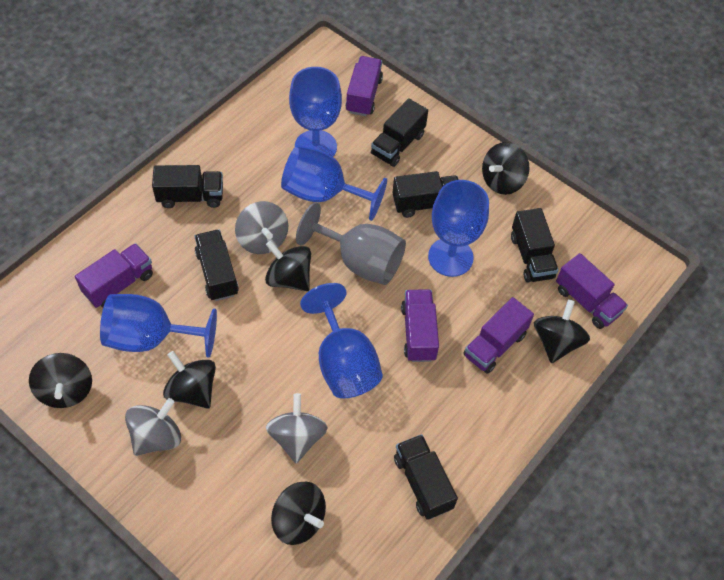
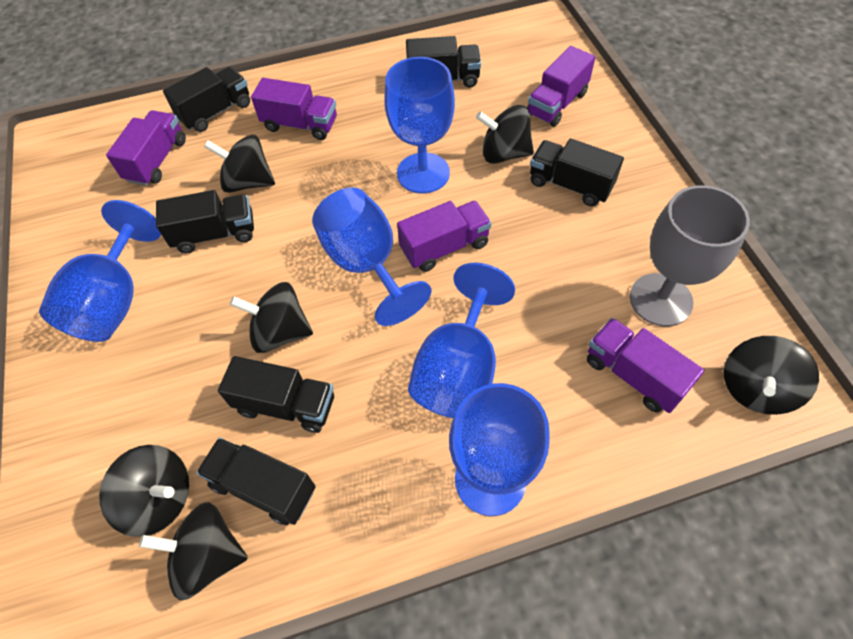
grey spinning top: 3 -> 0

